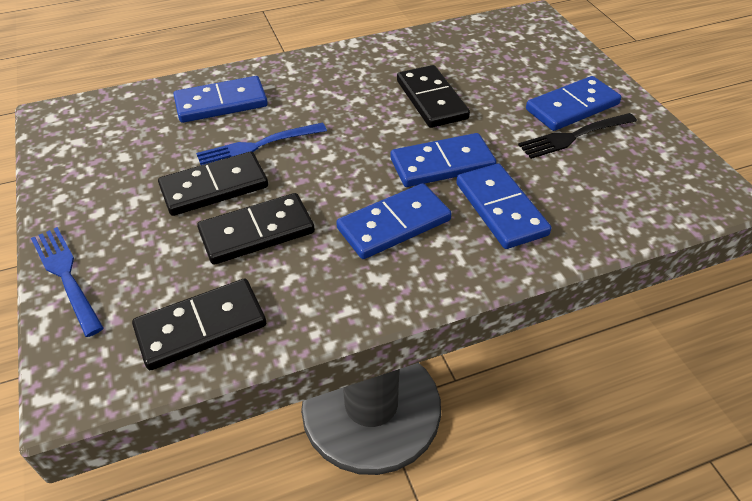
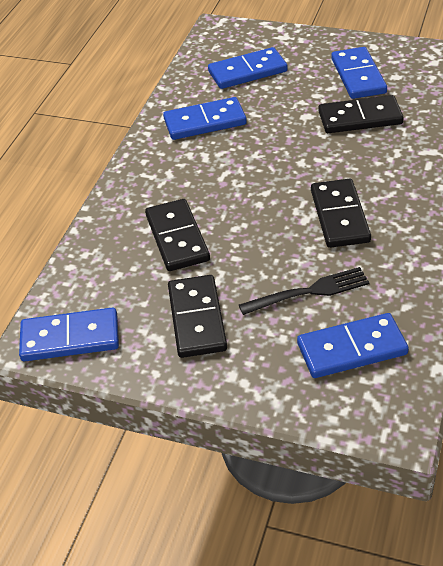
blue fork: 2 -> 0

